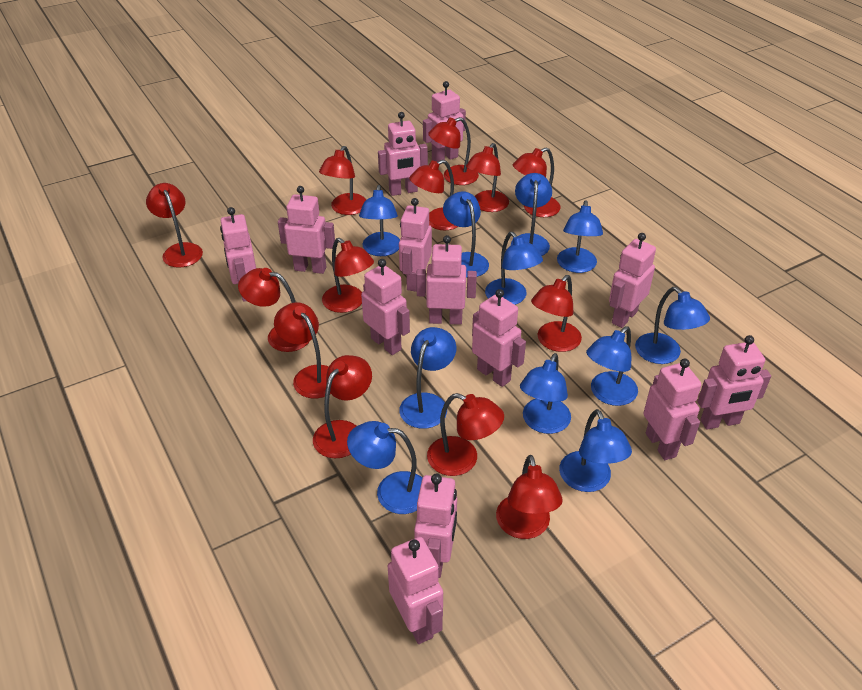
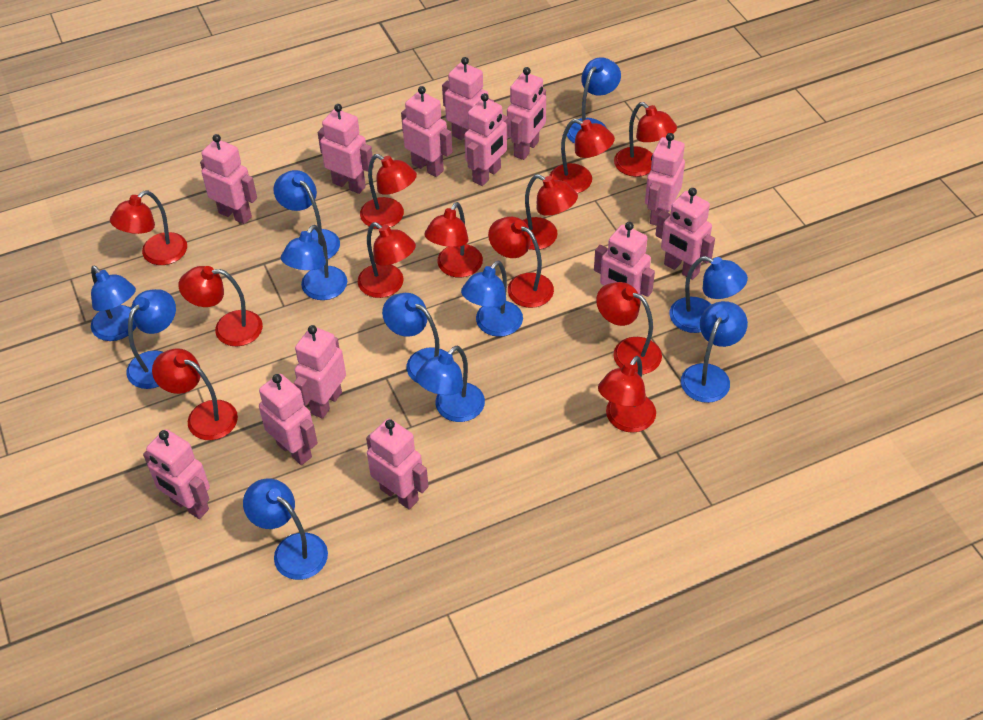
red lamp: 13 -> 12

